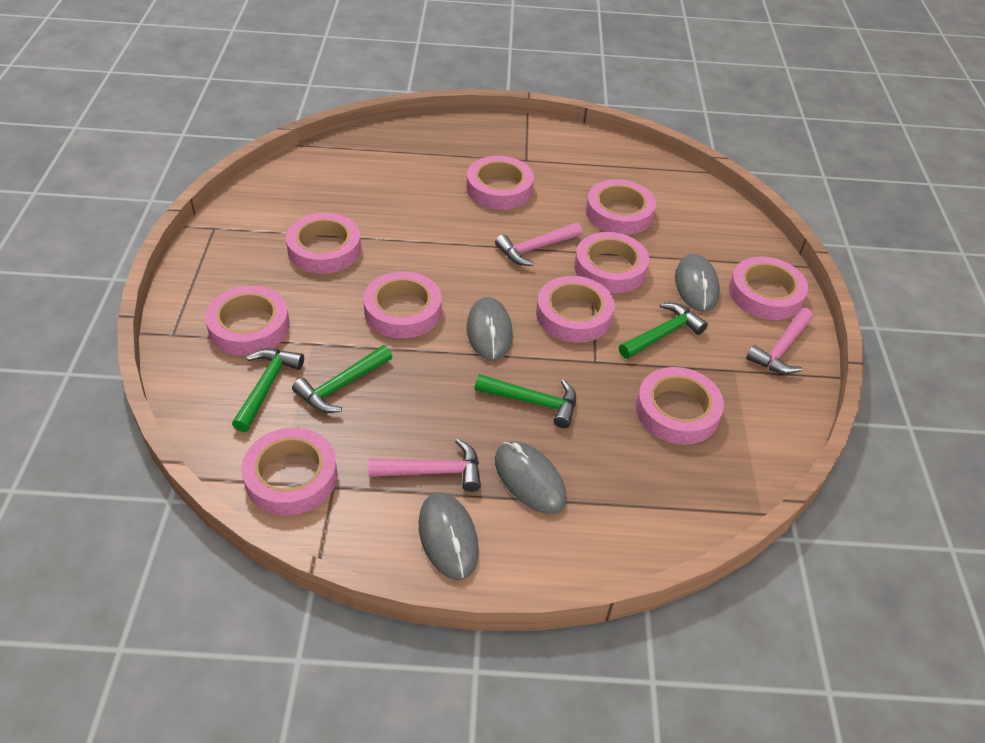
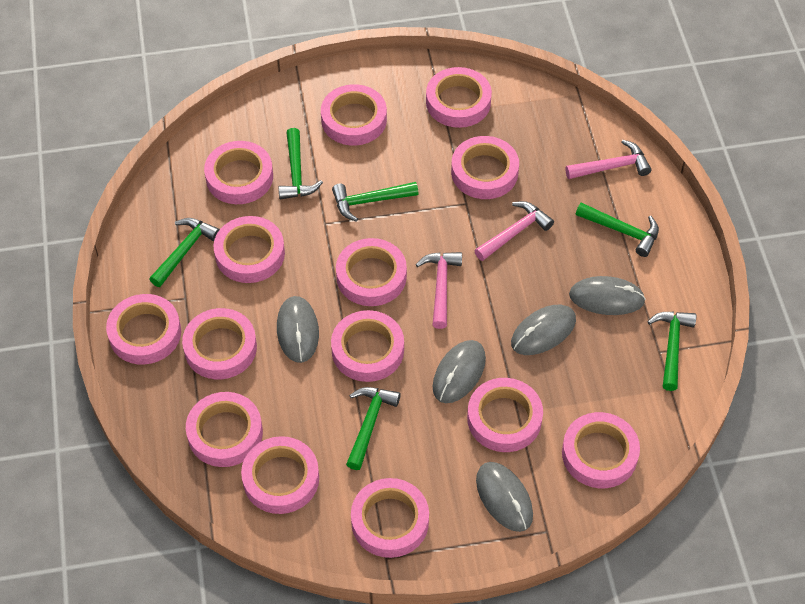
green hammer: 4 -> 6
grey mouse: 4 -> 5
pink tape: 10 -> 14

